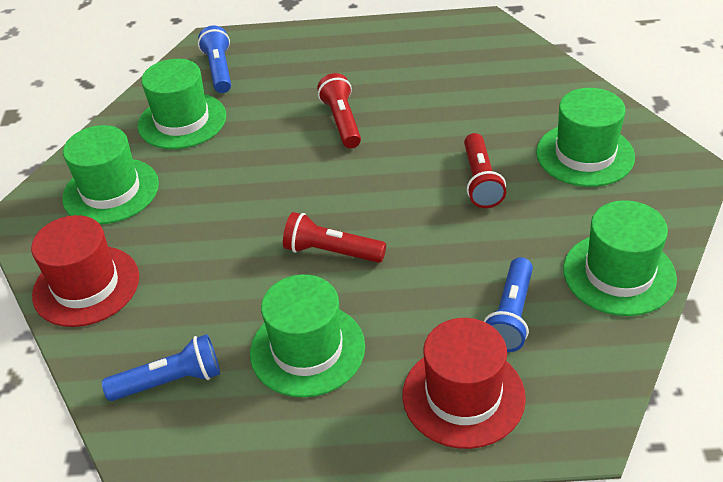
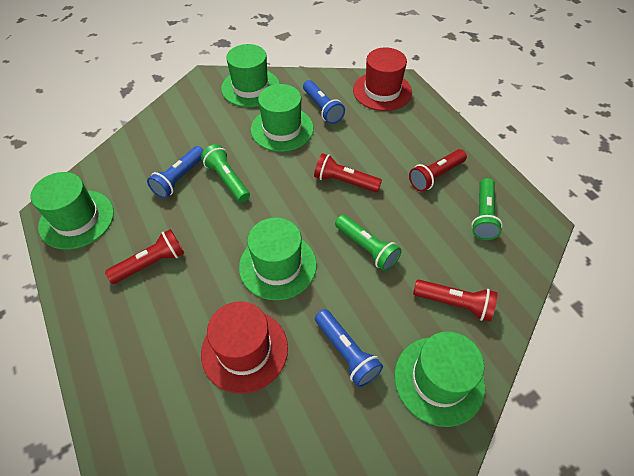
green flashlight: 0 -> 3
red flashlight: 3 -> 4

